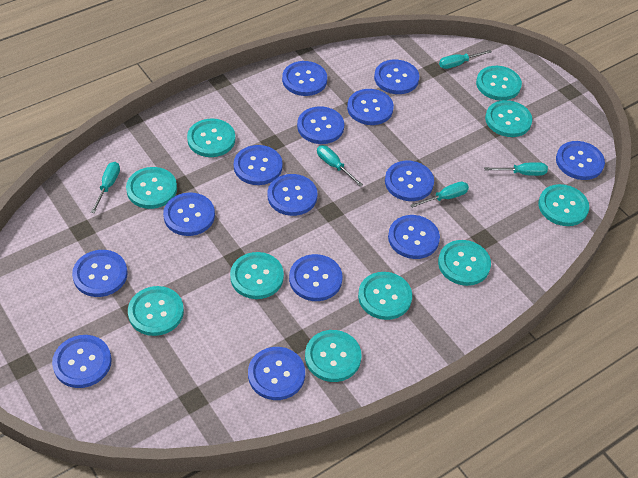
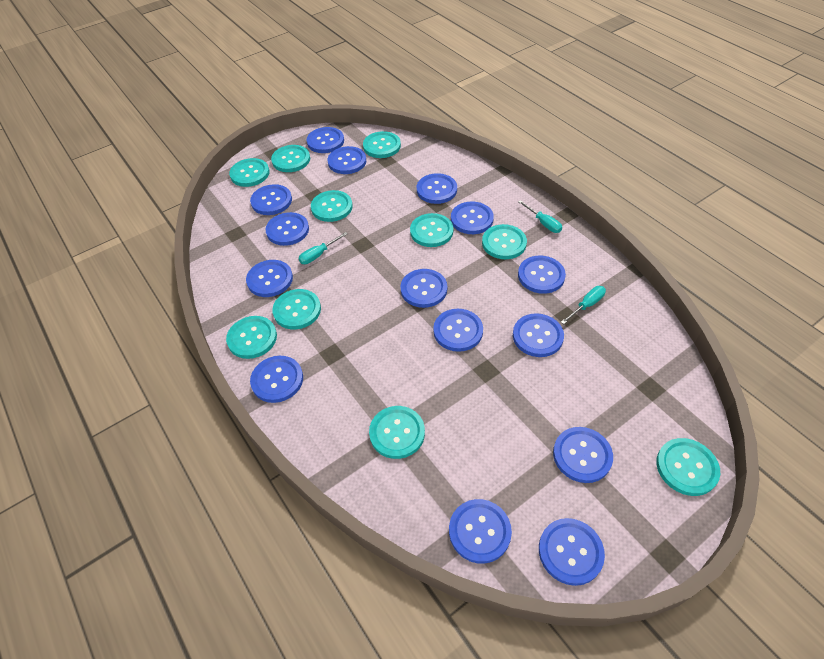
blue button: 14 -> 15
turquoise screwdriver: 5 -> 3

